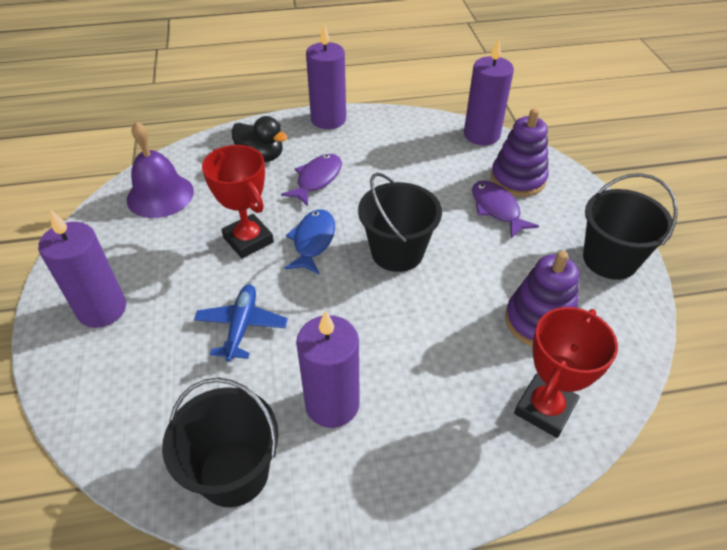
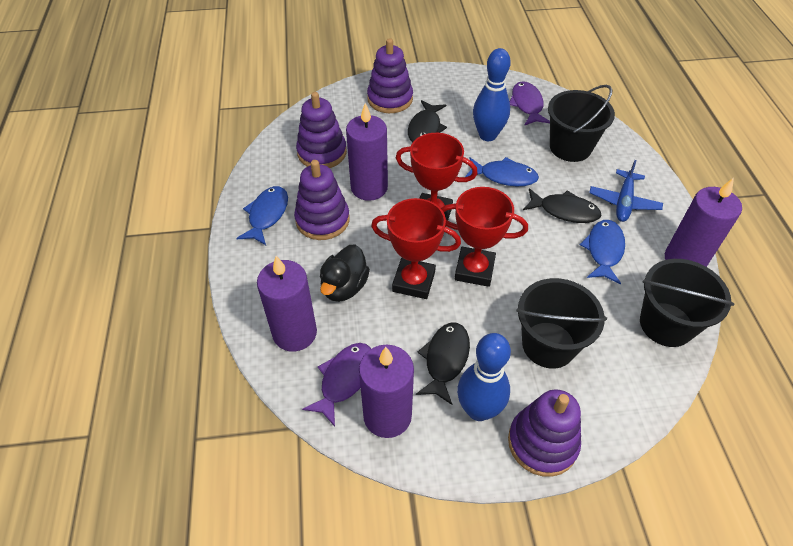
black fish: 0 -> 3
blue bowling pin: 0 -> 2
blue fish: 1 -> 3
purple bell: 1 -> 0
purple stacking toy: 2 -> 4
red trophy: 2 -> 3

